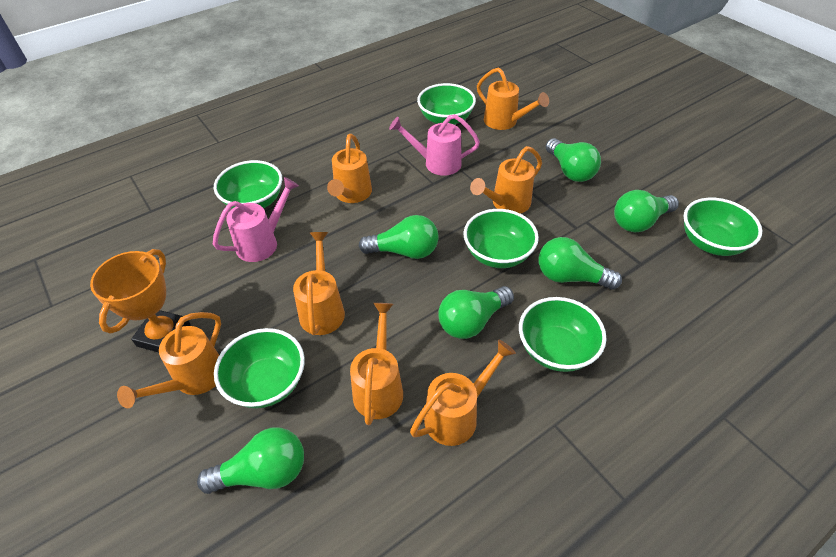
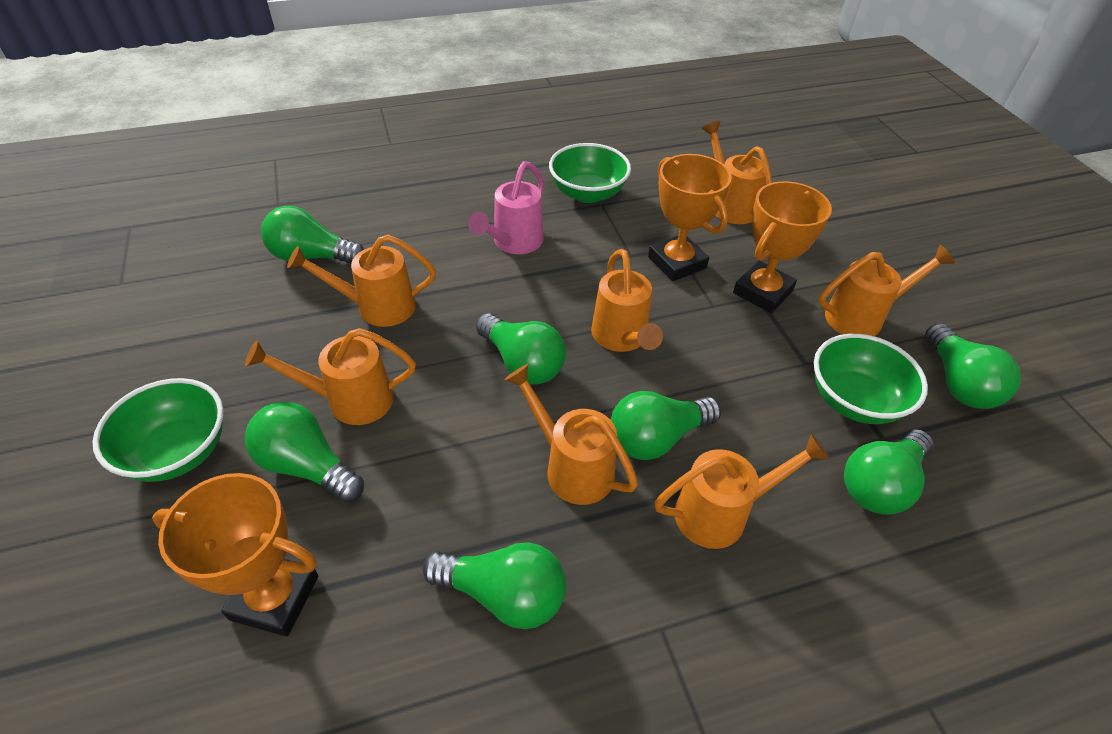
green bowl: 6 -> 3
green light bulb: 6 -> 7
orange trophy: 1 -> 3
pink watering can: 2 -> 1

